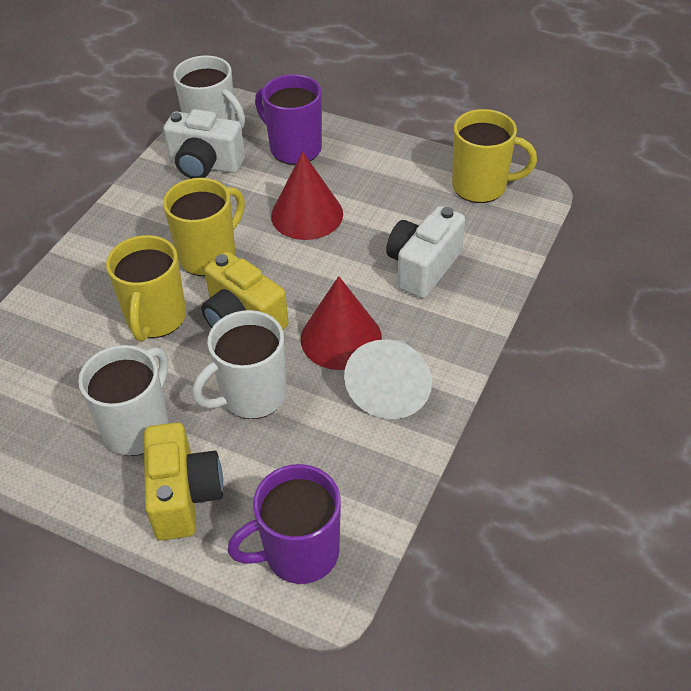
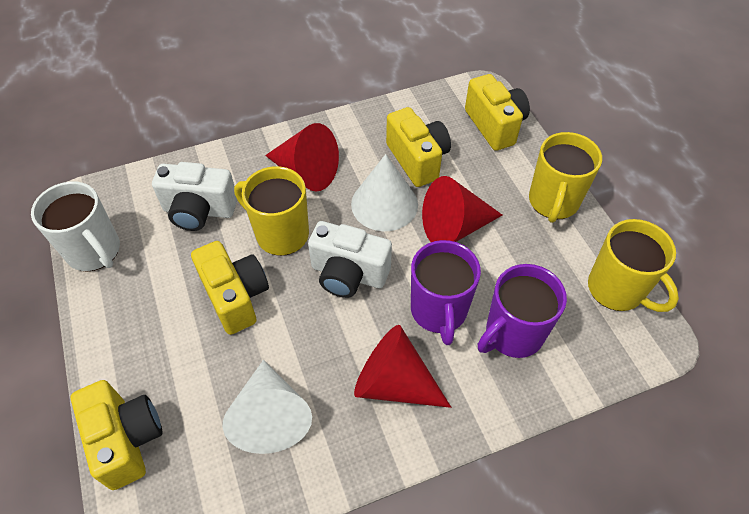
red cone: 2 -> 3
white cone: 1 -> 2
white mug: 3 -> 1
yellow camera: 2 -> 4

